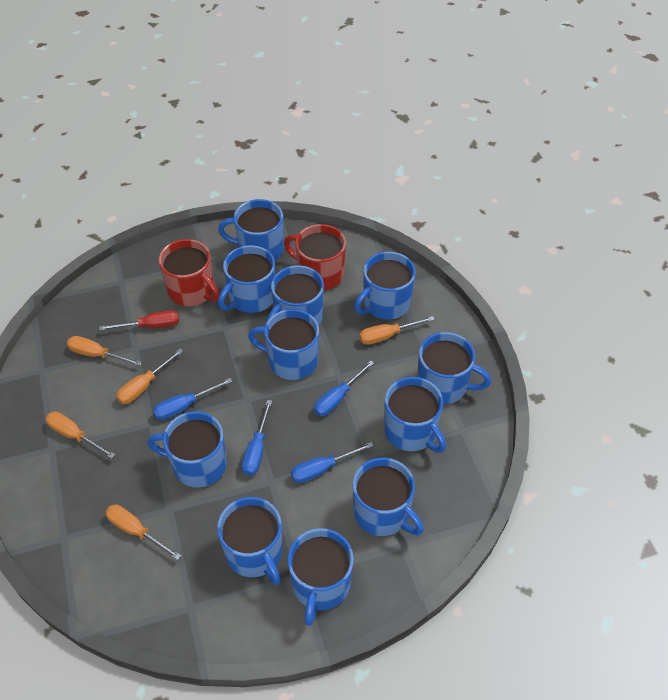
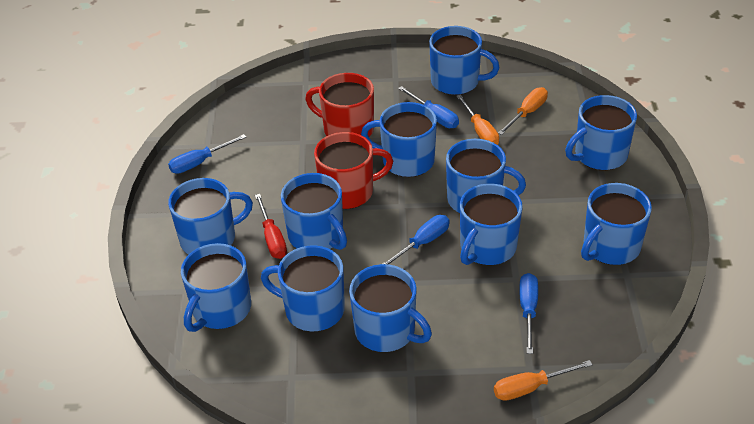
orange screwdriver: 5 -> 3

